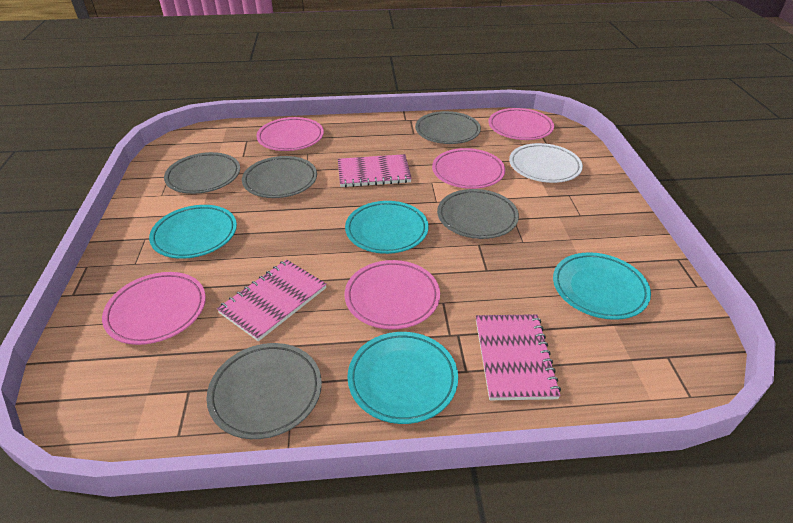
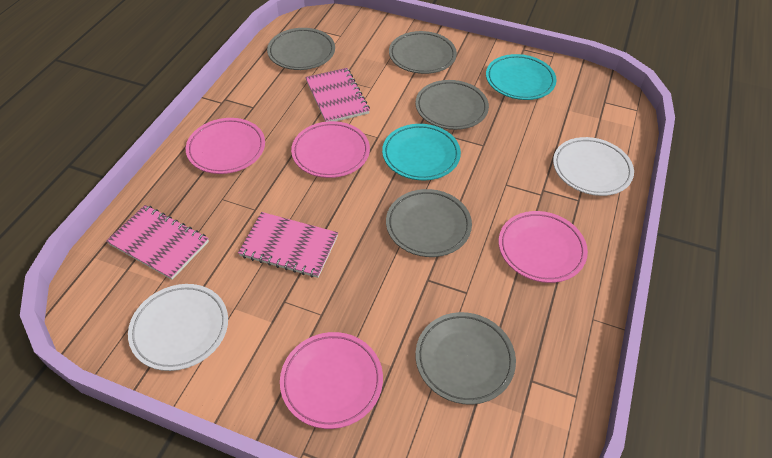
pink plate: 5 -> 4
turquoise plate: 4 -> 2
white plate: 1 -> 2

